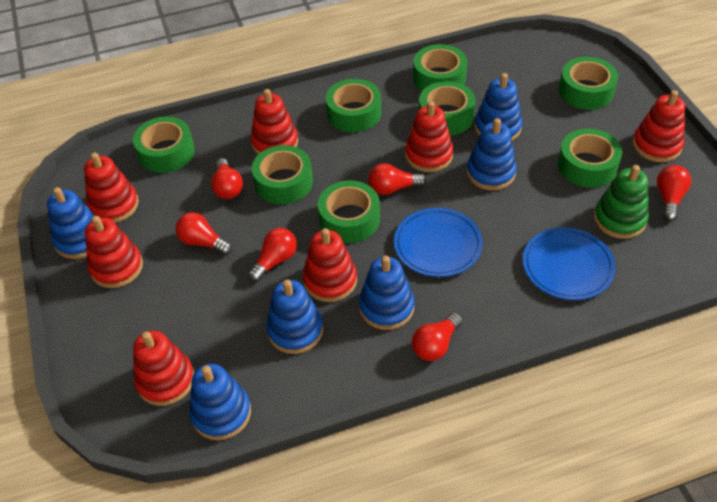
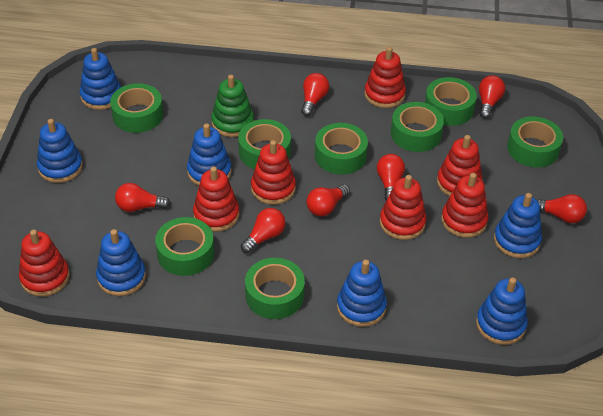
blue plate: 2 -> 0
blue stacking toy: 6 -> 7
red light bulb: 6 -> 7

